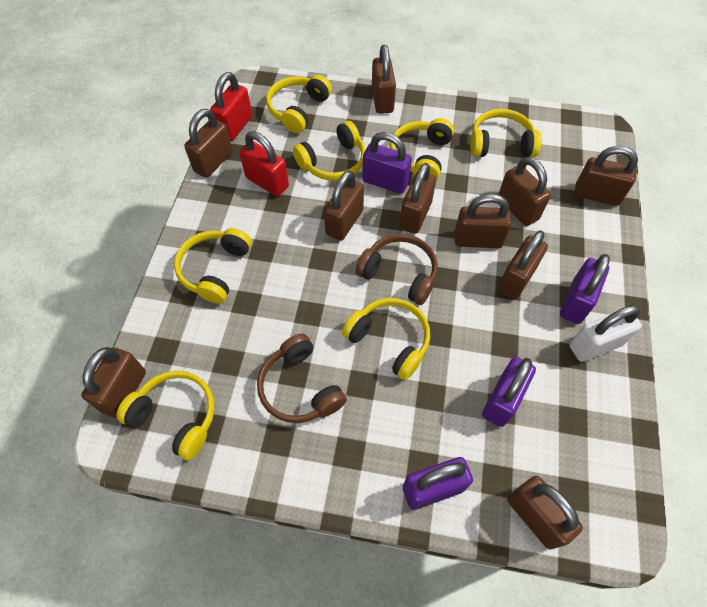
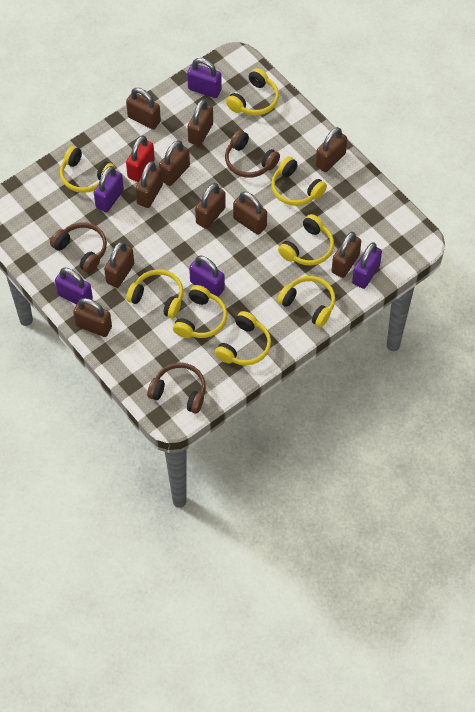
brown headphones: 2 -> 3
purple padlock: 4 -> 5
red padlock: 2 -> 1
white padlock: 1 -> 0
yellow headphones: 7 -> 8

